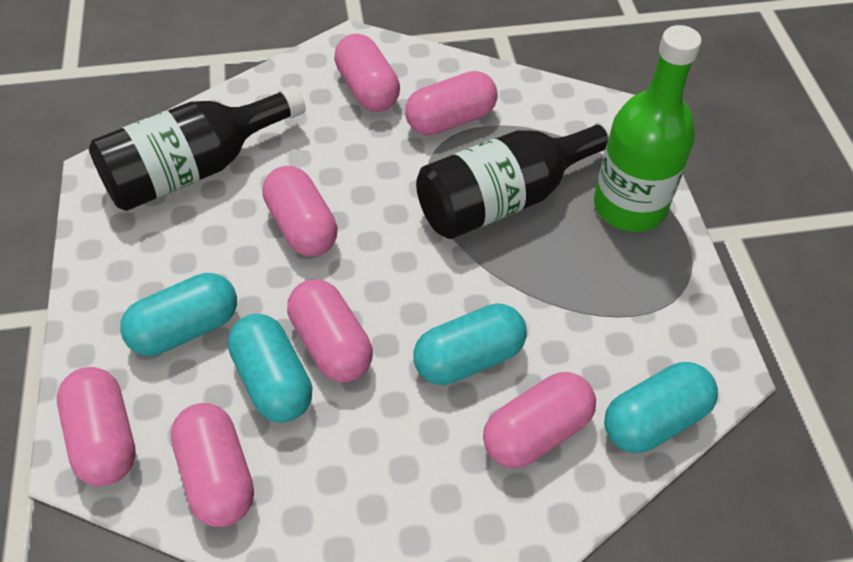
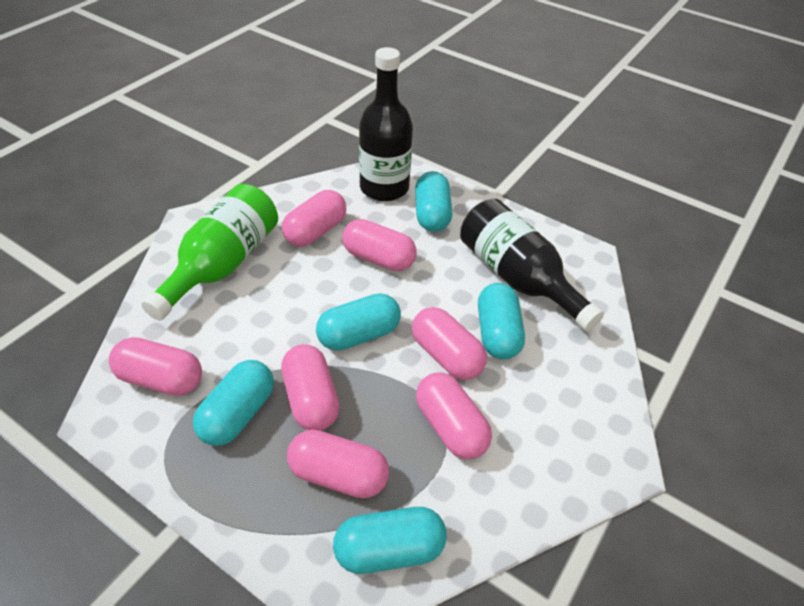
turquoise capsule: 4 -> 5

